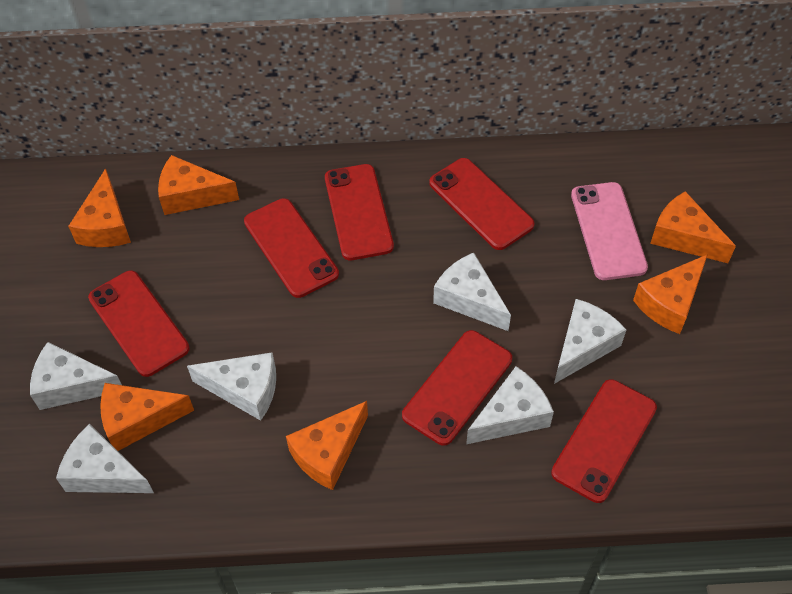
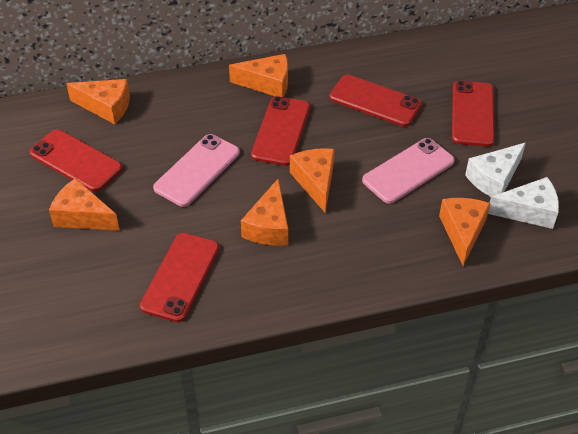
pink phone: 1 -> 2
red phone: 6 -> 5
white cheese: 6 -> 2

